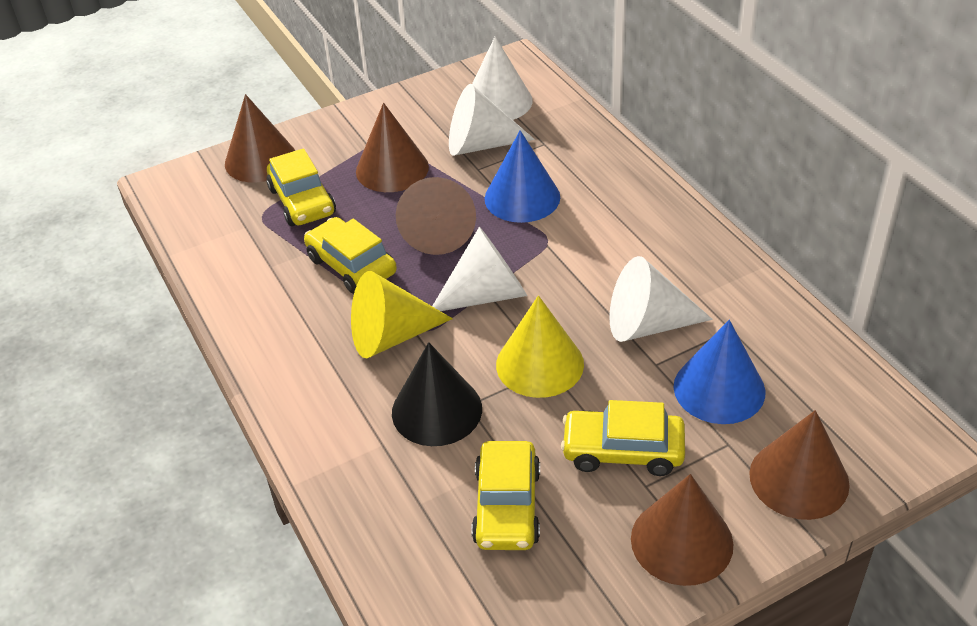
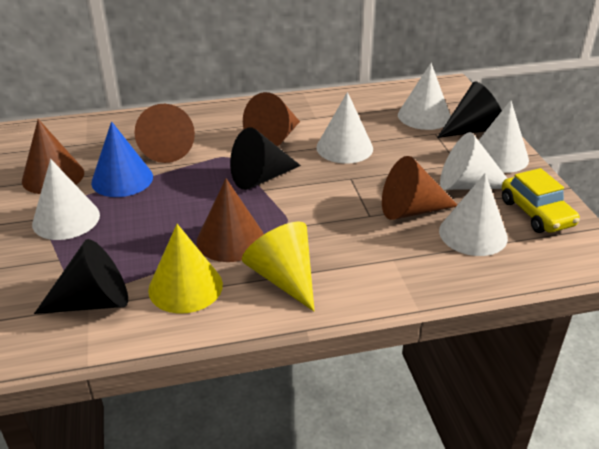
black cone: 1 -> 3
blue cone: 2 -> 1
white cone: 4 -> 6
yellow car: 4 -> 1

